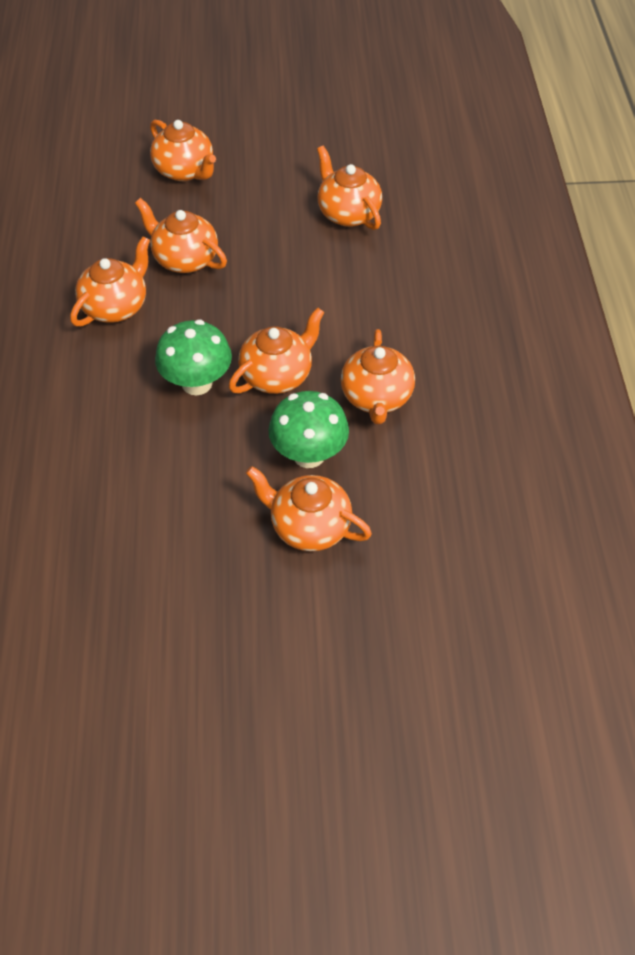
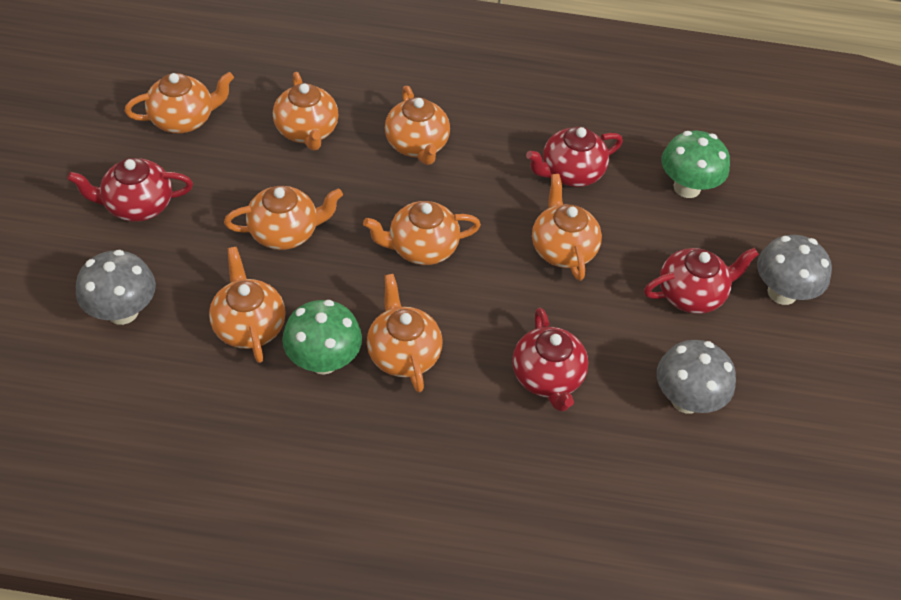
grey mushroom: 0 -> 3
orange teapot: 7 -> 8
red teapot: 0 -> 4

